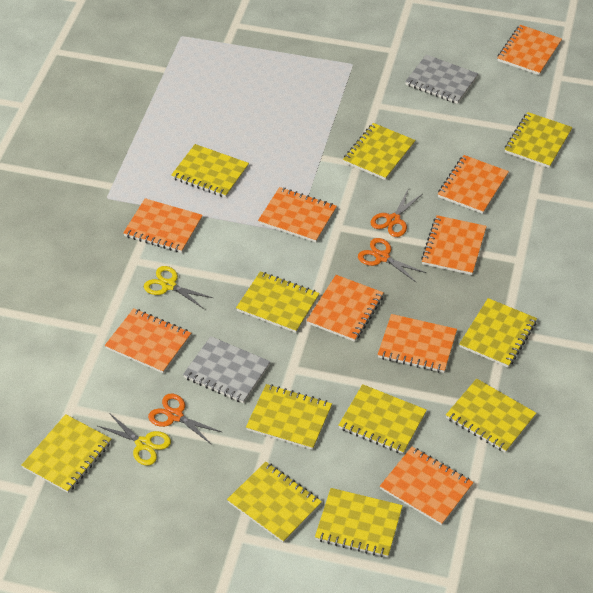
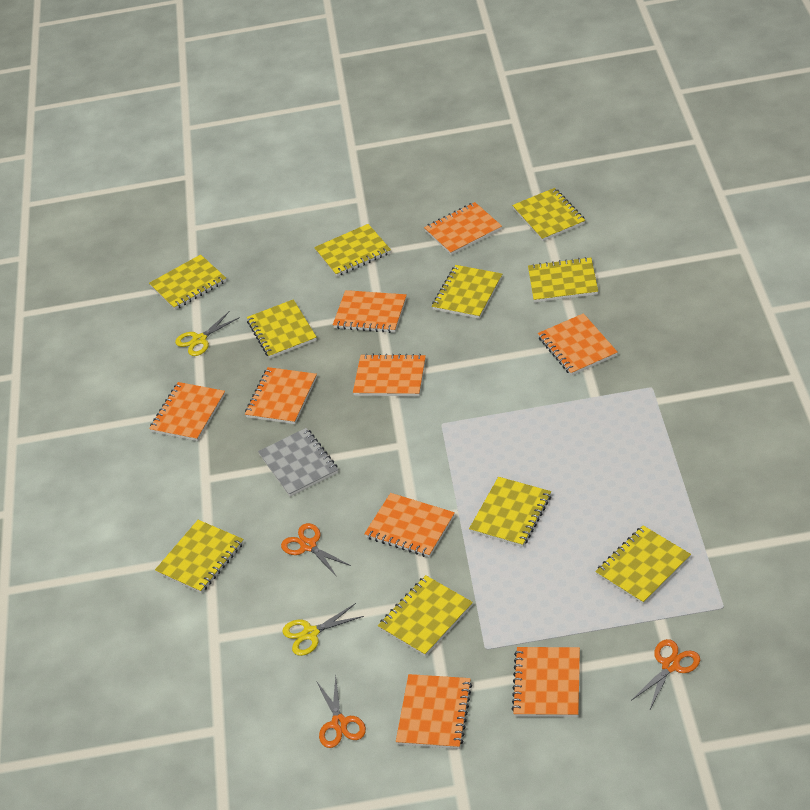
grey notebook: 2 -> 1
yellow notebook: 11 -> 10

